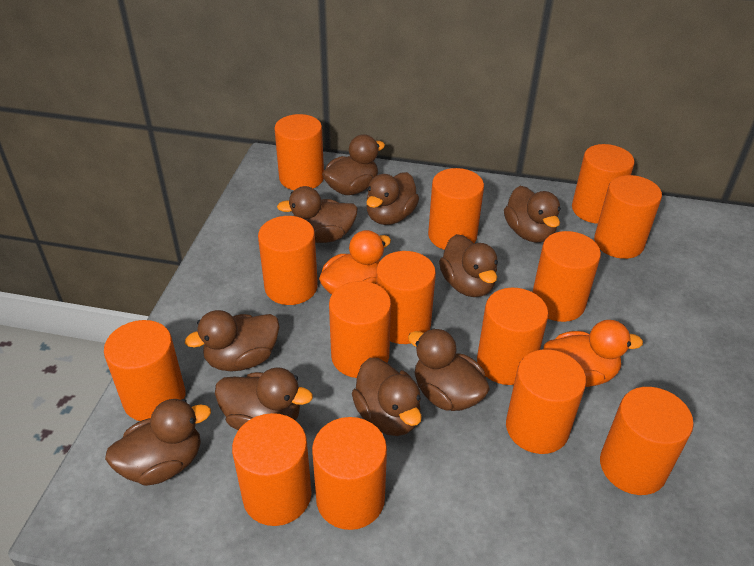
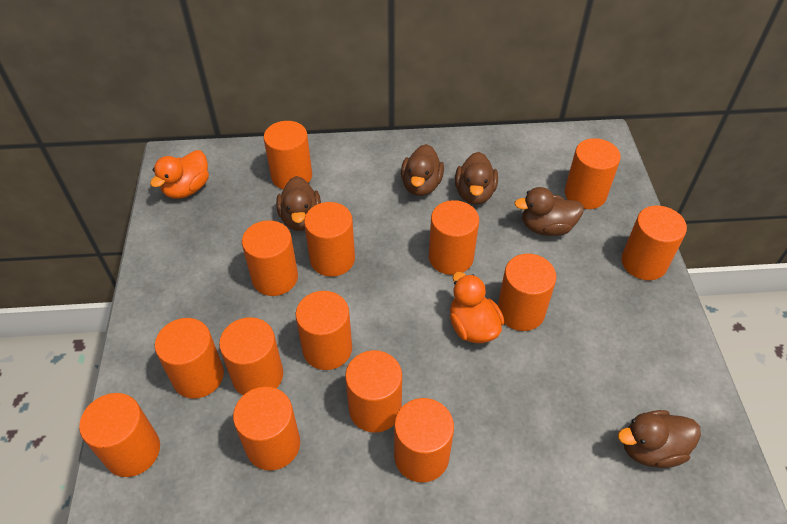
brown duck: 10 -> 5

